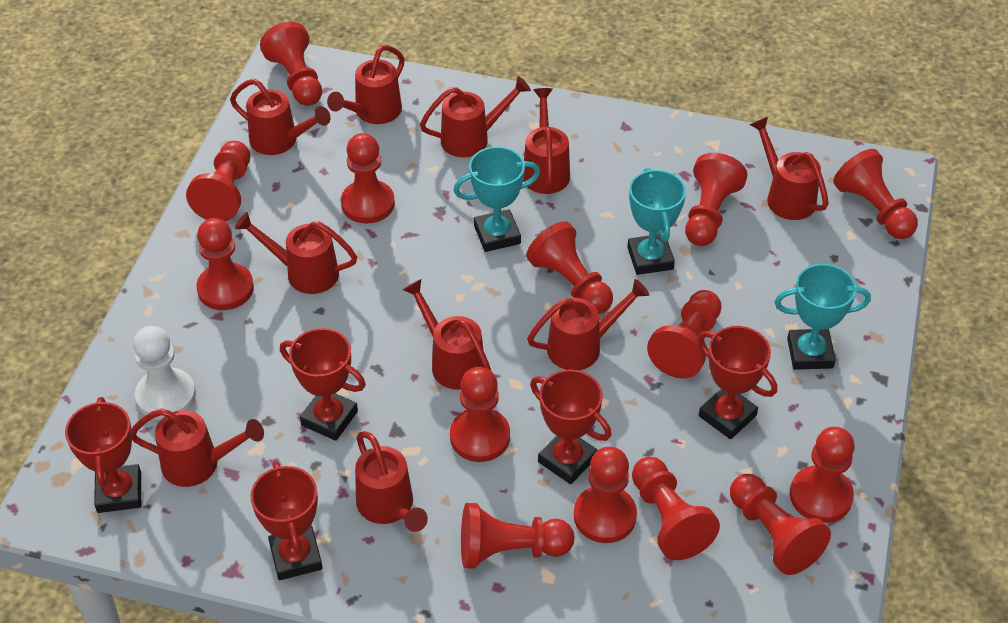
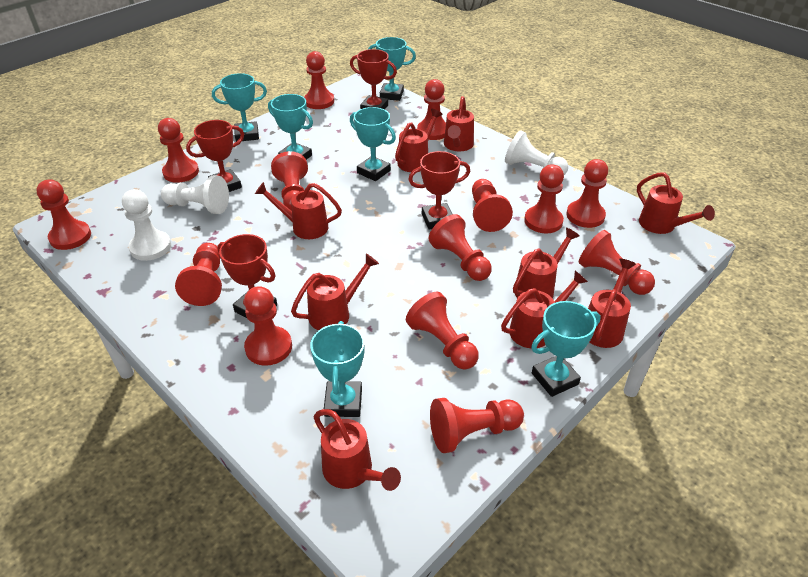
red trophy: 5 -> 4
red watering can: 10 -> 9
turquoise trophy: 3 -> 6
white pawn: 1 -> 3

